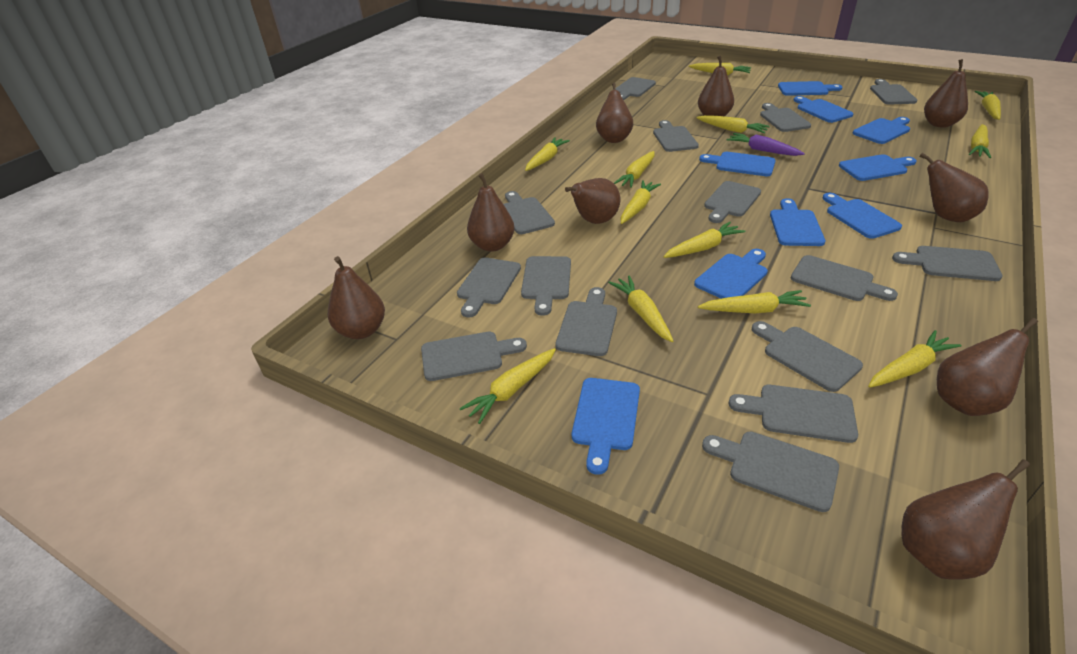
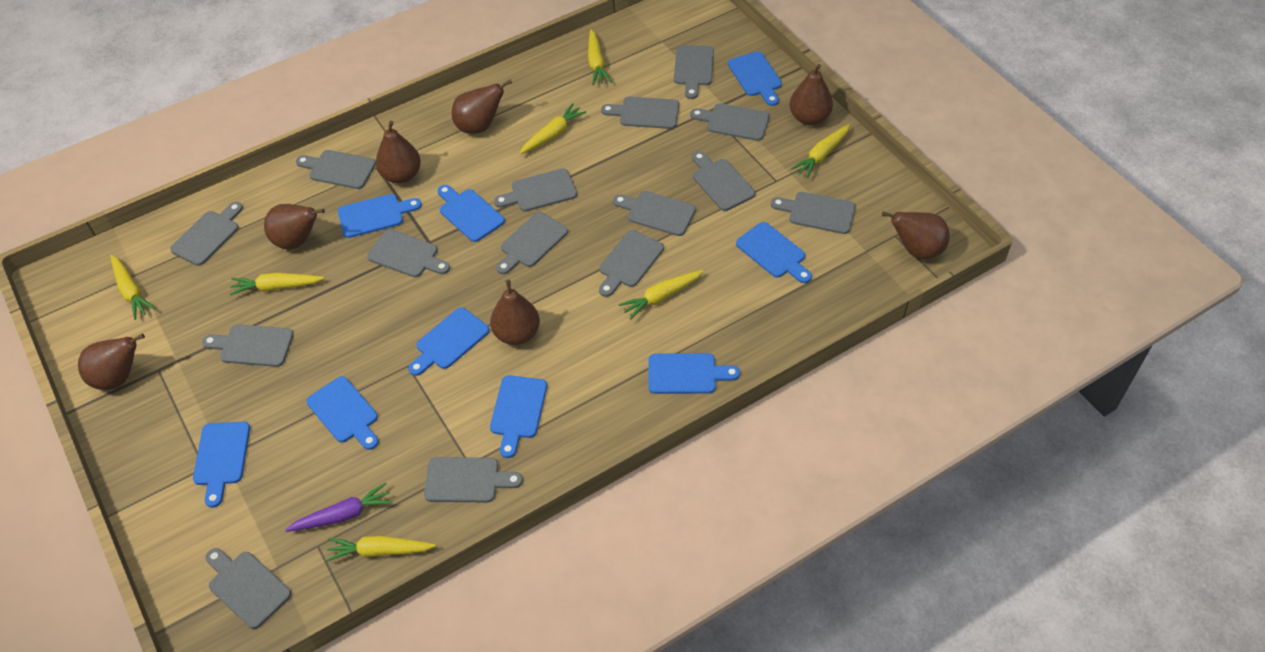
brown pear: 9 -> 7
yellow carrot: 12 -> 7

